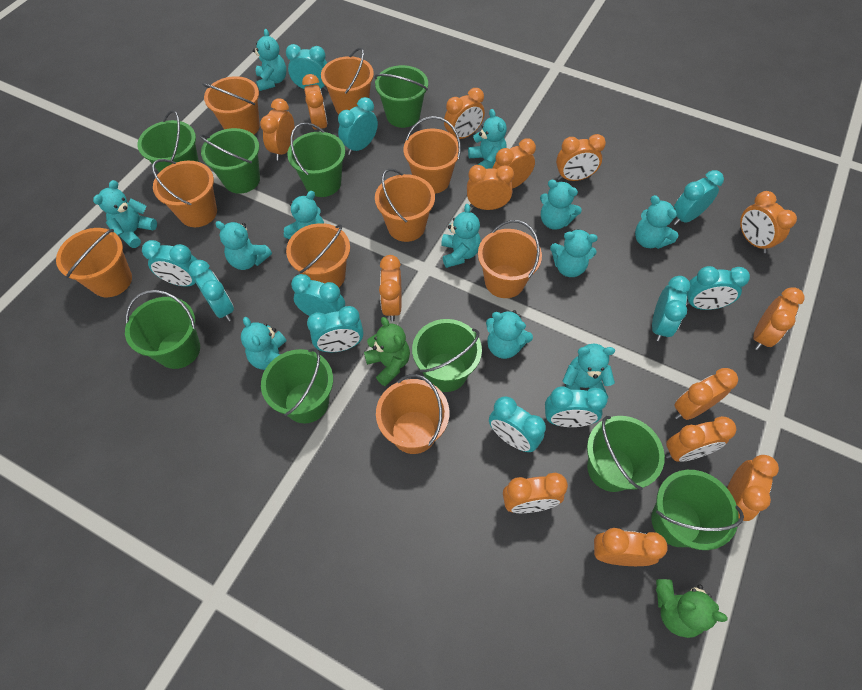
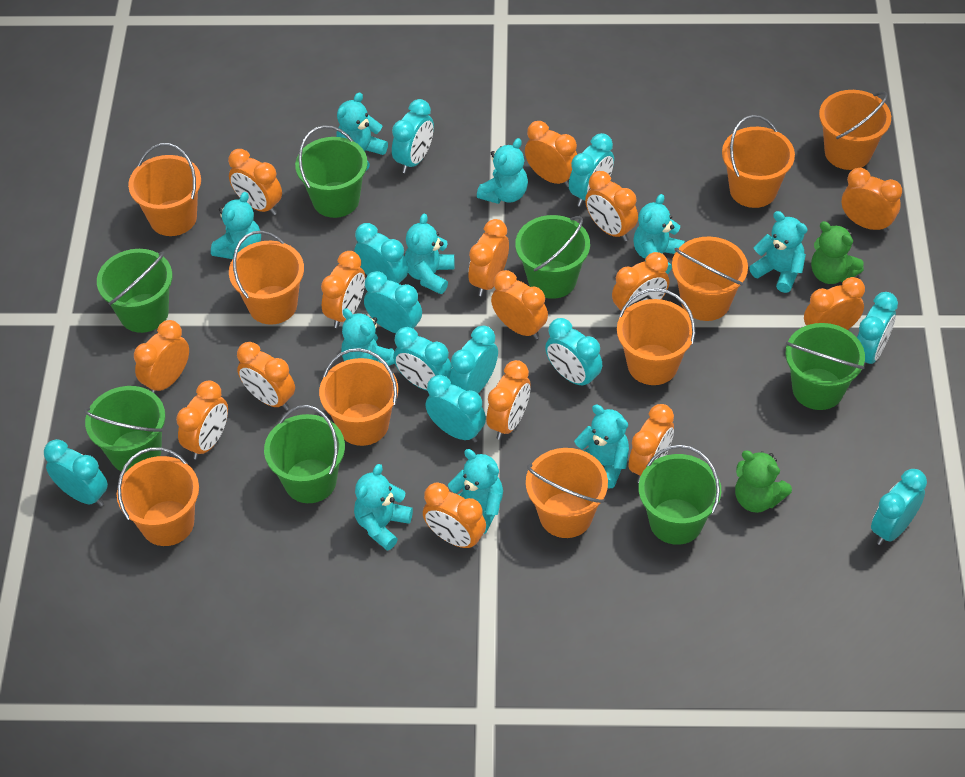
green bucket: 9 -> 7
orange clock: 14 -> 15
turquoise teddy bear: 12 -> 10

